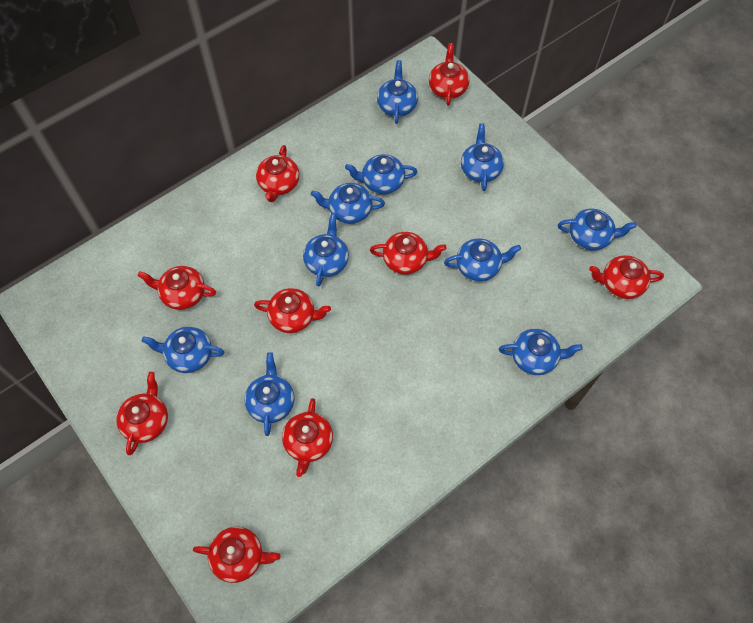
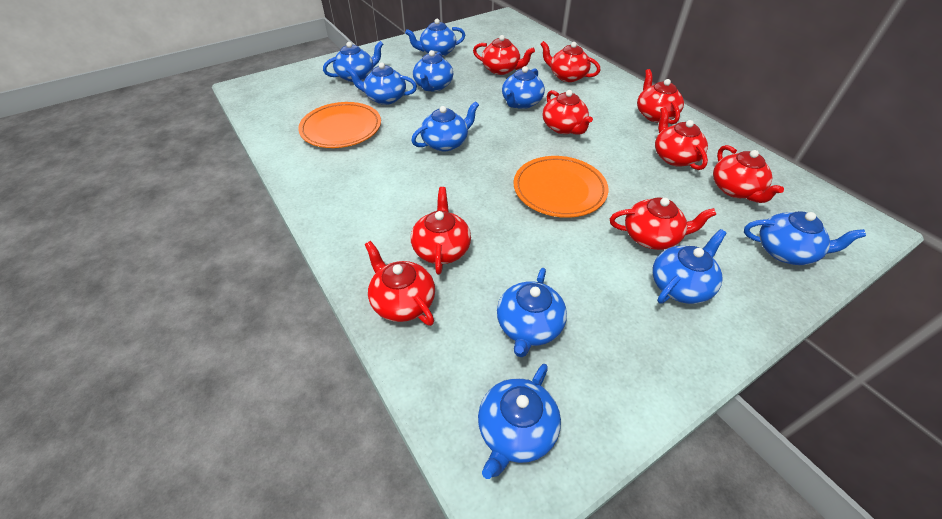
orange plate: 0 -> 2

